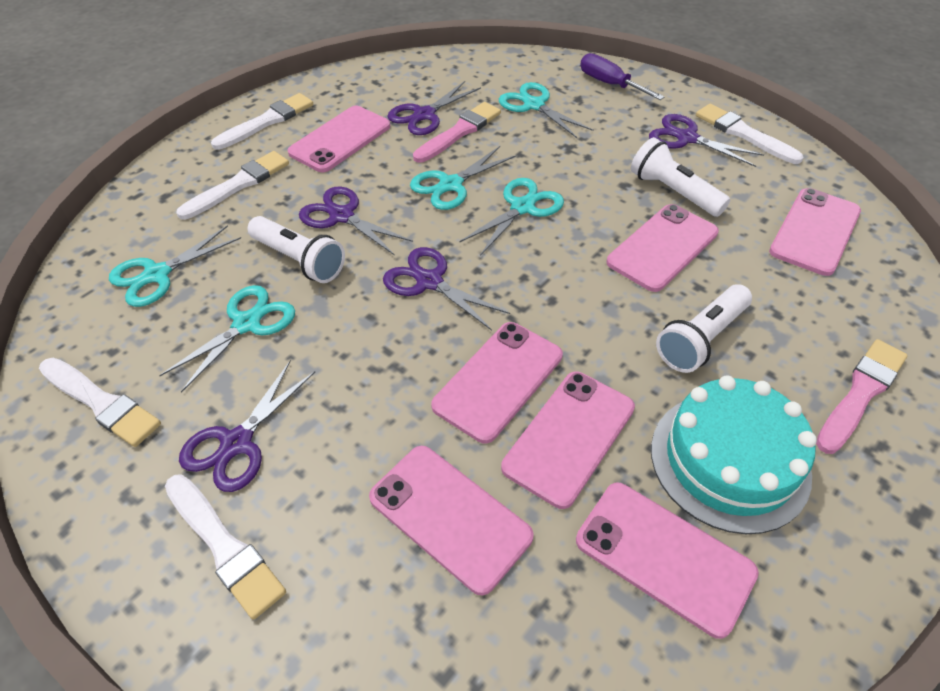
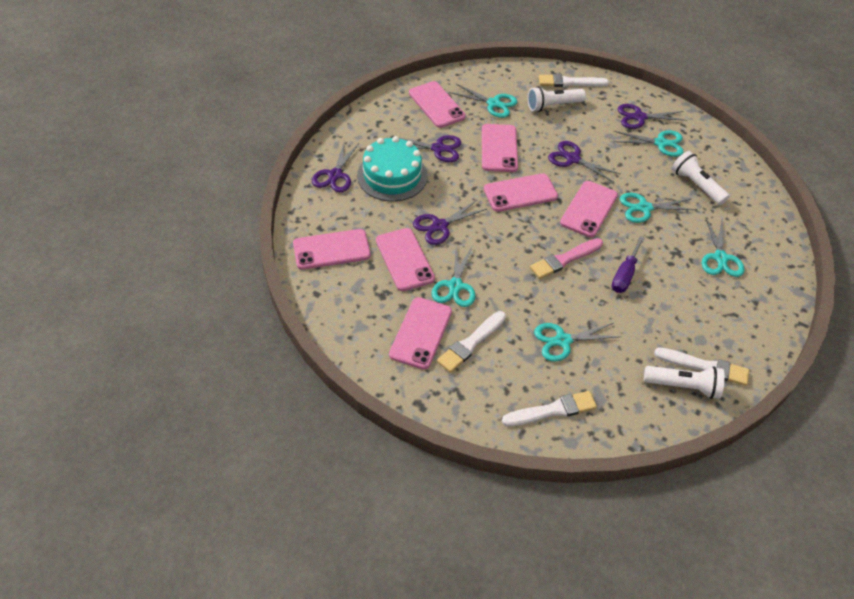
pink brush: 2 -> 1
turquoise scissors: 5 -> 6
white brush: 5 -> 4

